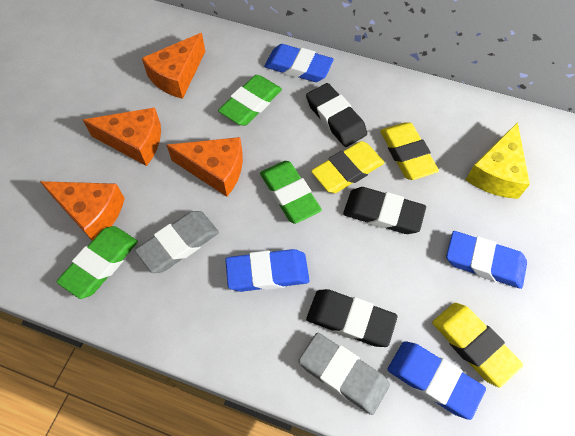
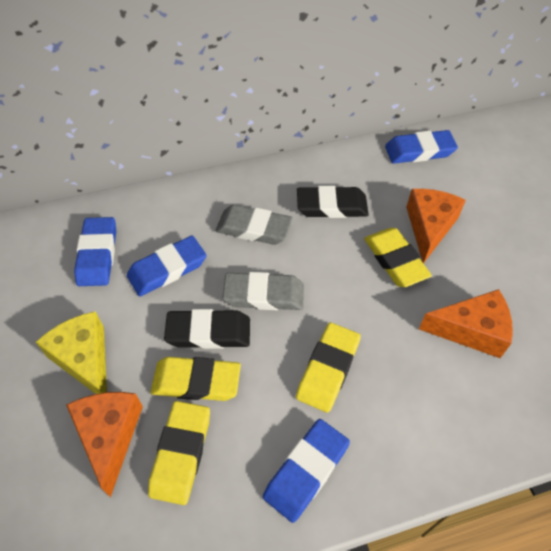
black eraser: 3 -> 2
green eraser: 3 -> 0
orange cheese: 4 -> 3
yellow eraser: 3 -> 4

